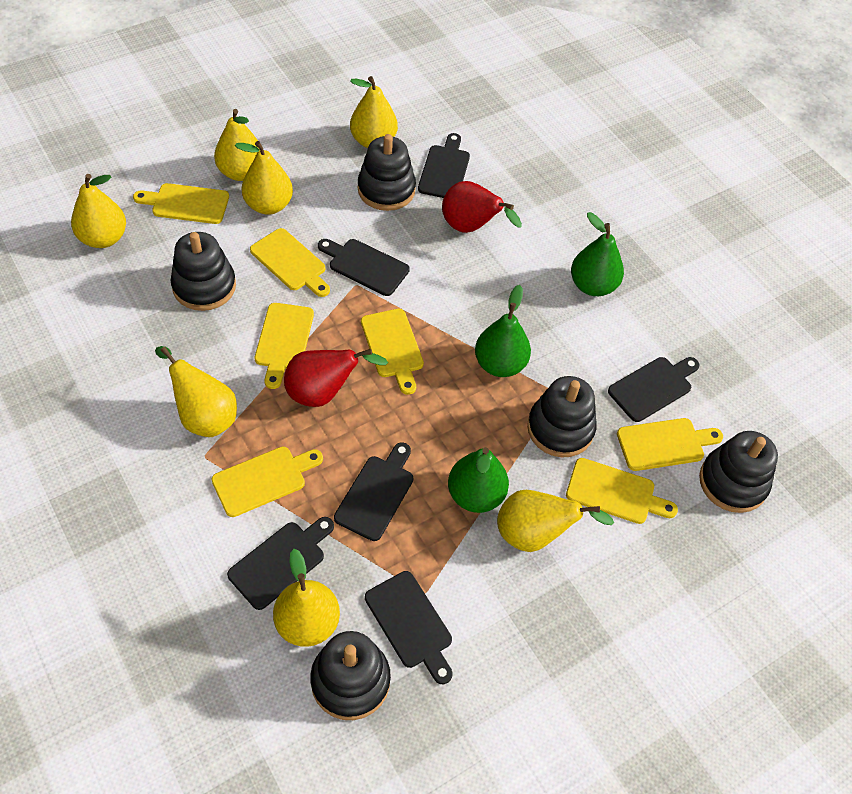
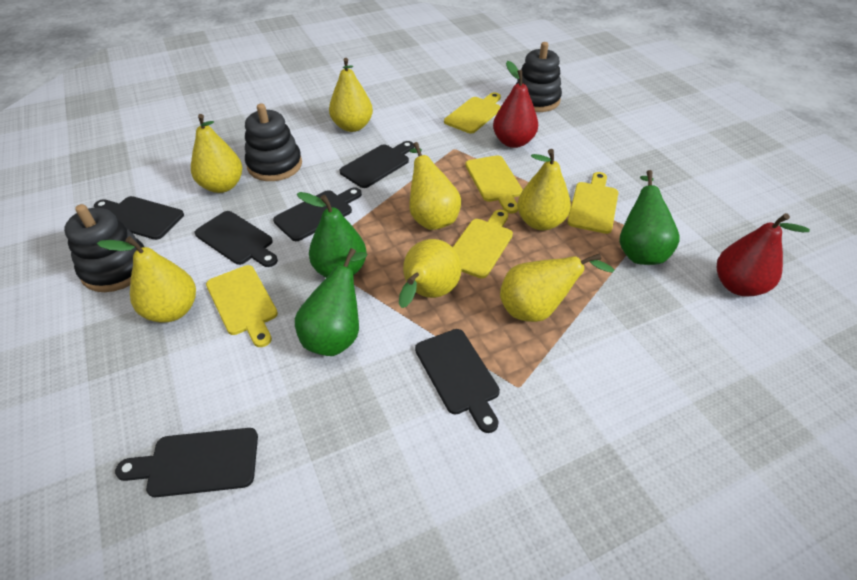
black stacking toy: 5 -> 3
yellow cutting board: 7 -> 5

